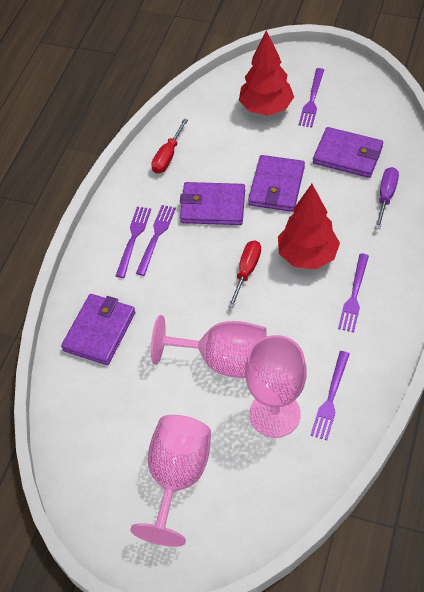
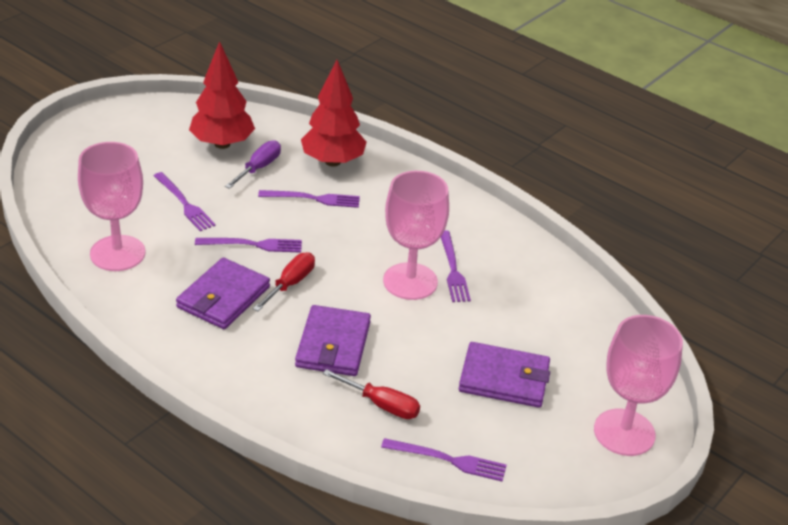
purple wallet: 4 -> 3

